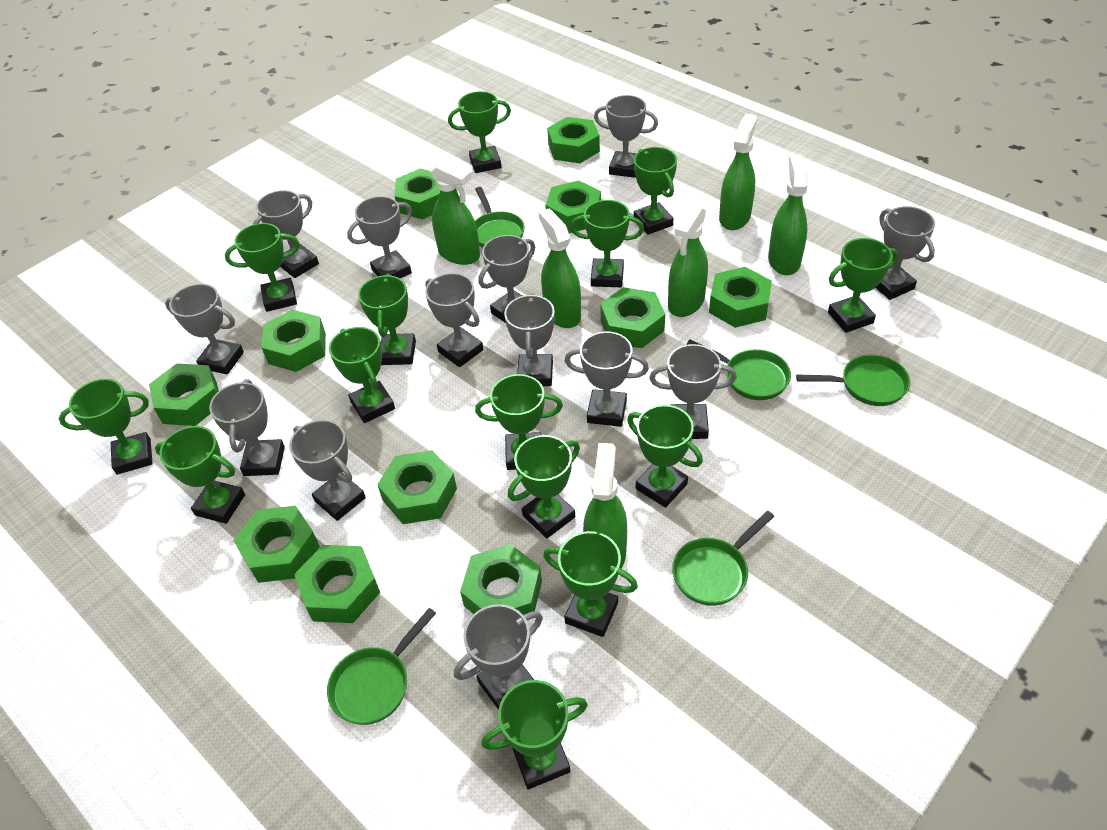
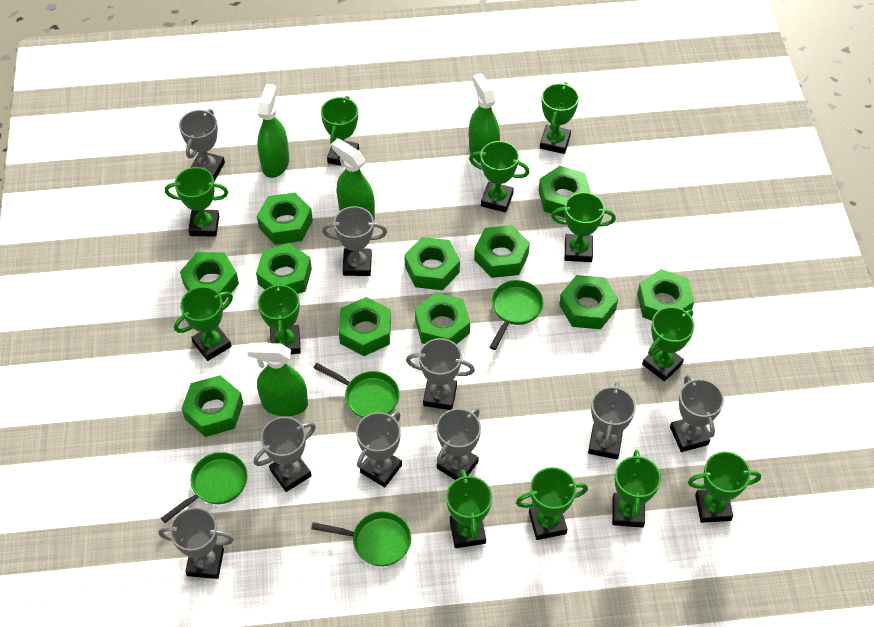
green pan: 5 -> 4
green spray bottle: 6 -> 4
green trophy: 14 -> 12
grey trophy: 13 -> 9

